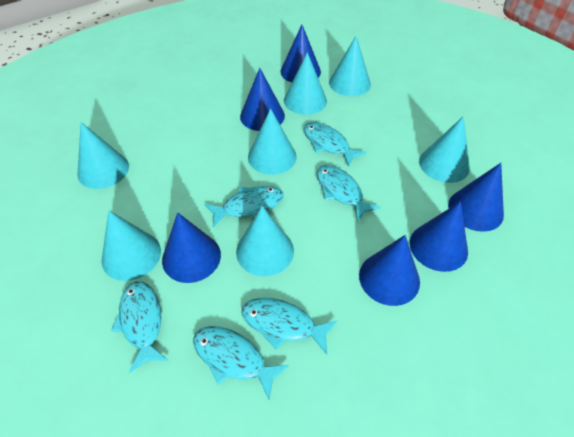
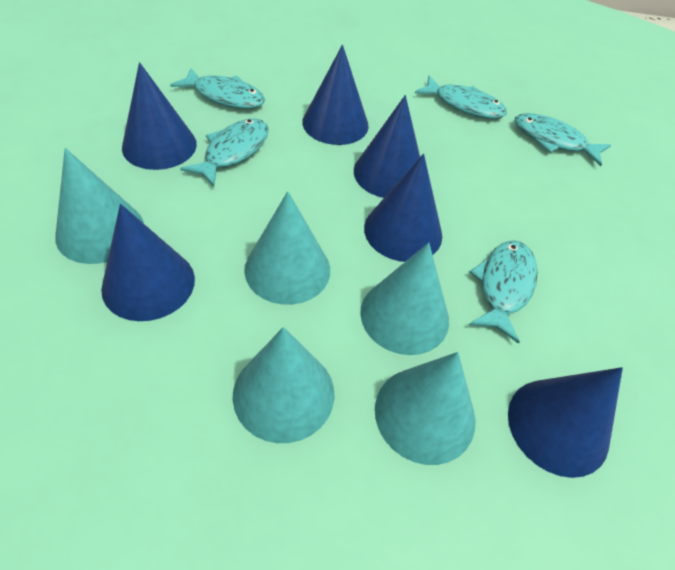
turquoise cone: 7 -> 5
turquoise fish: 6 -> 5

